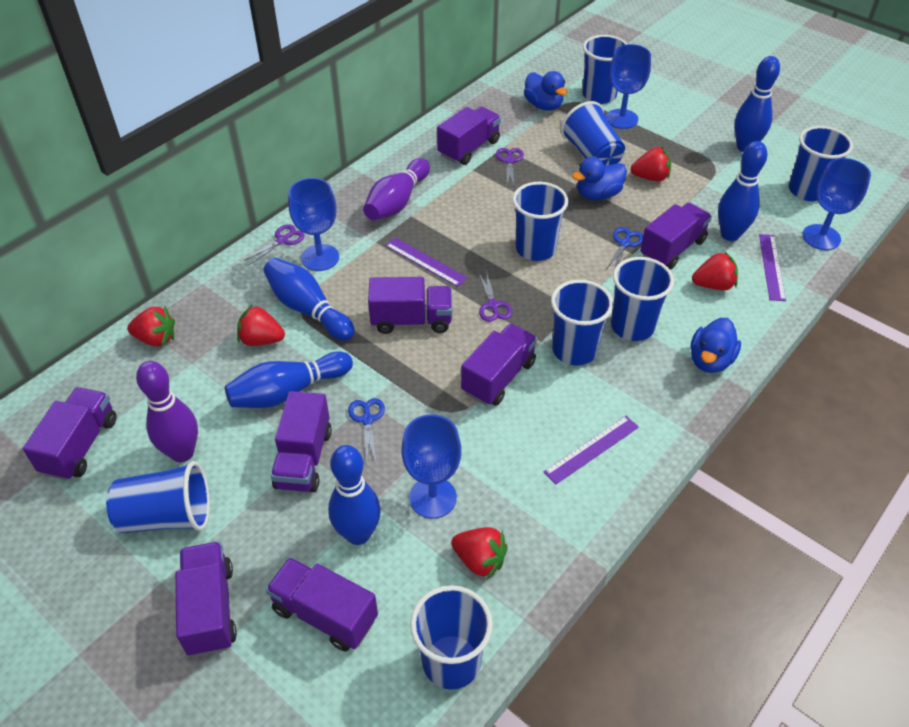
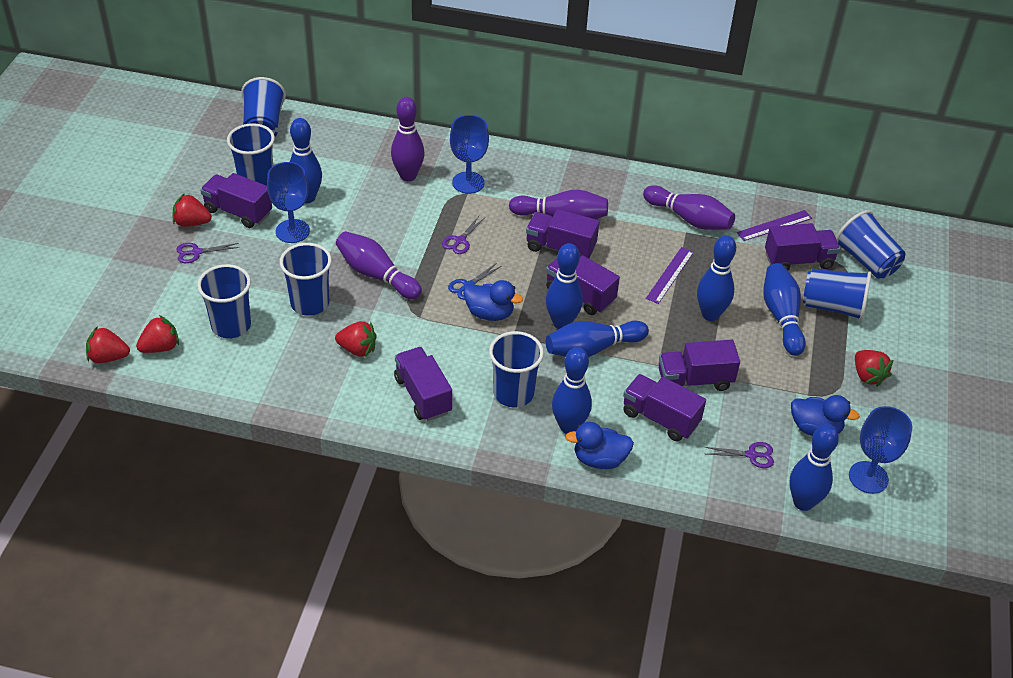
blue bowling pin: 5 -> 7
blue cup: 8 -> 7
blue goblet: 4 -> 3
blue scissors: 2 -> 1
purple bowling pin: 2 -> 4
purple ruler: 3 -> 2
purple truck: 8 -> 7

